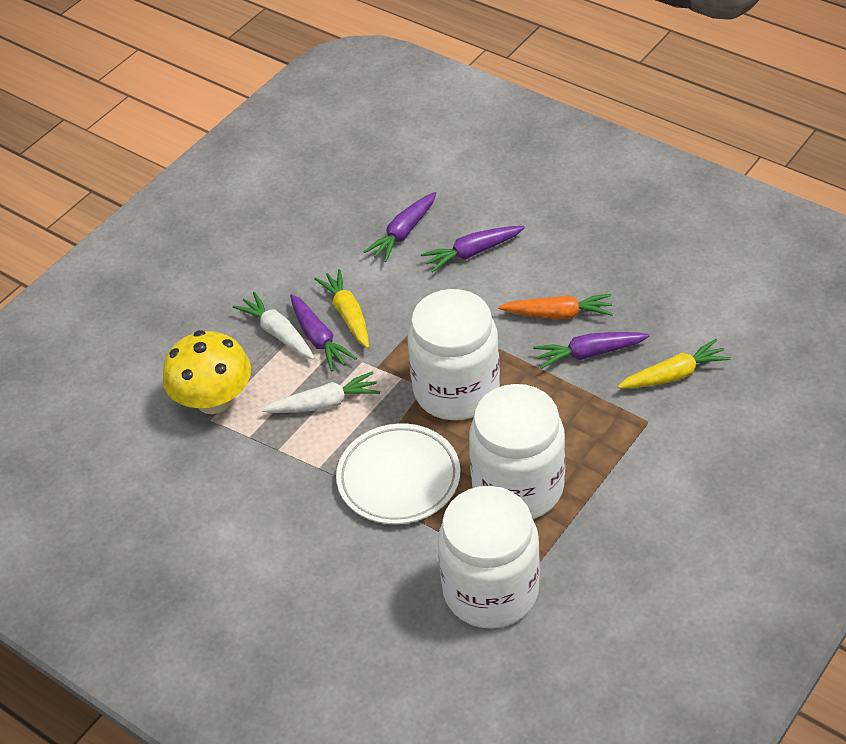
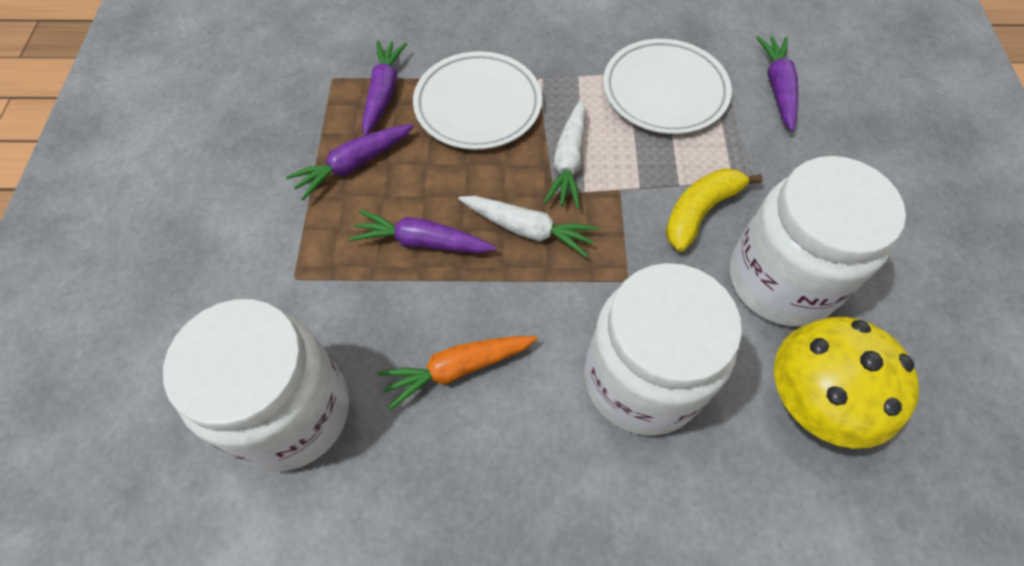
white plate: 1 -> 2
yellow banana: 0 -> 1
yellow carrot: 2 -> 0

